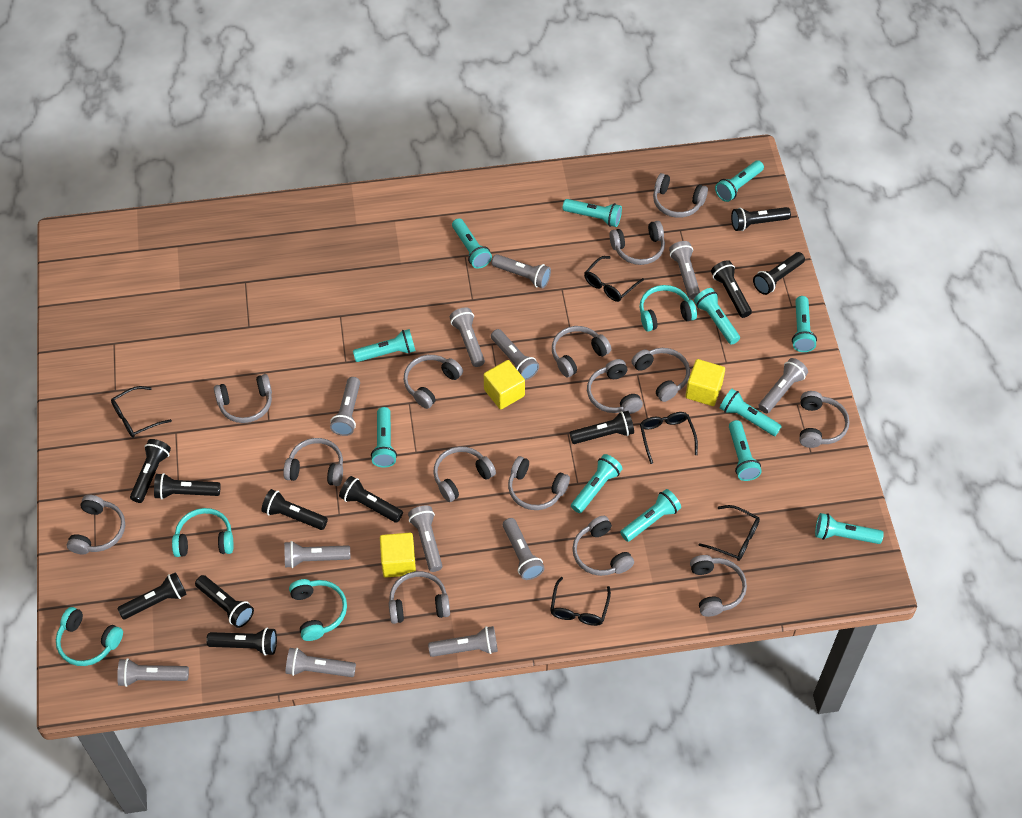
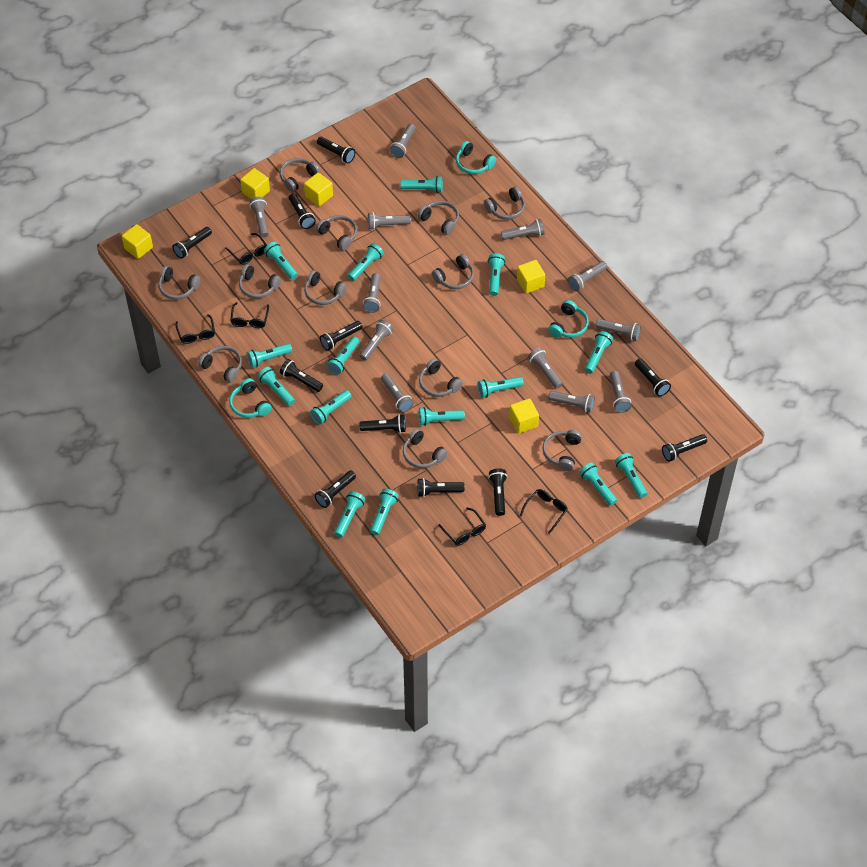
grey headphones: 15 -> 12
turquoise flashlight: 12 -> 15
turquoise headphones: 4 -> 3
yellow cube: 3 -> 5

